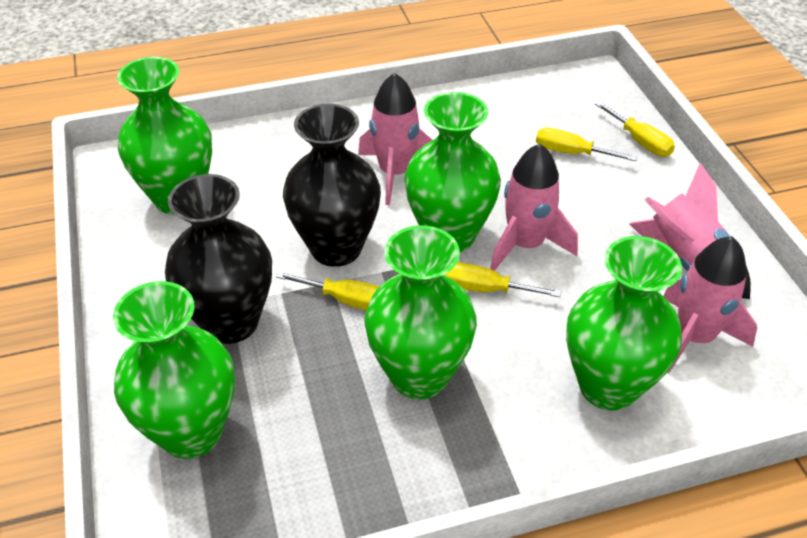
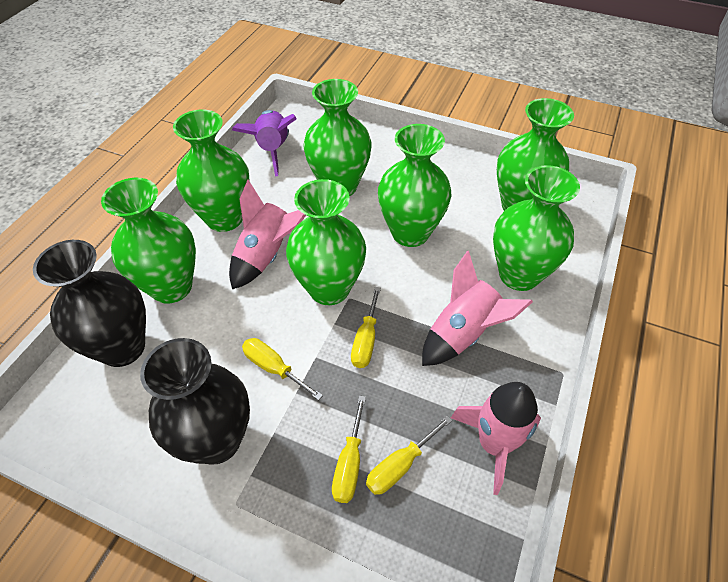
green vase: 5 -> 7
pink rocket: 4 -> 3
purple rocket: 0 -> 1

